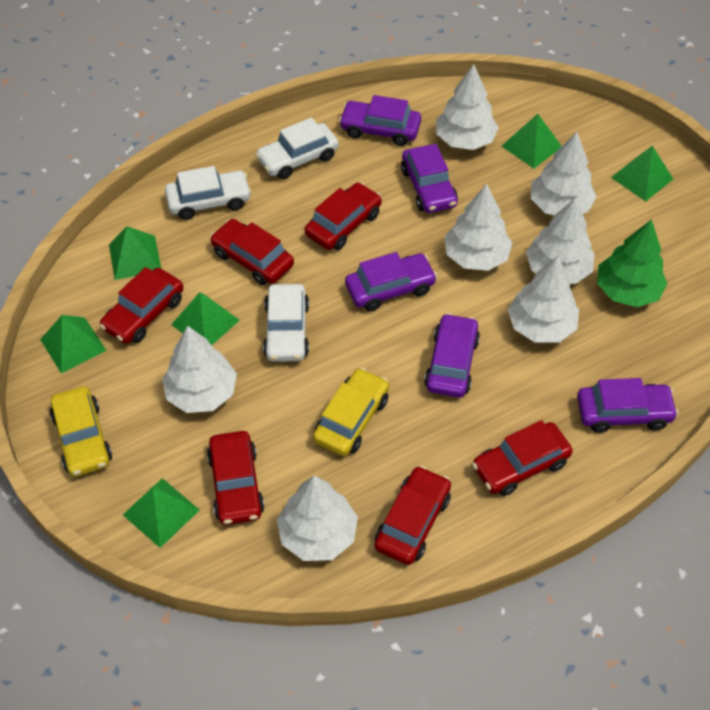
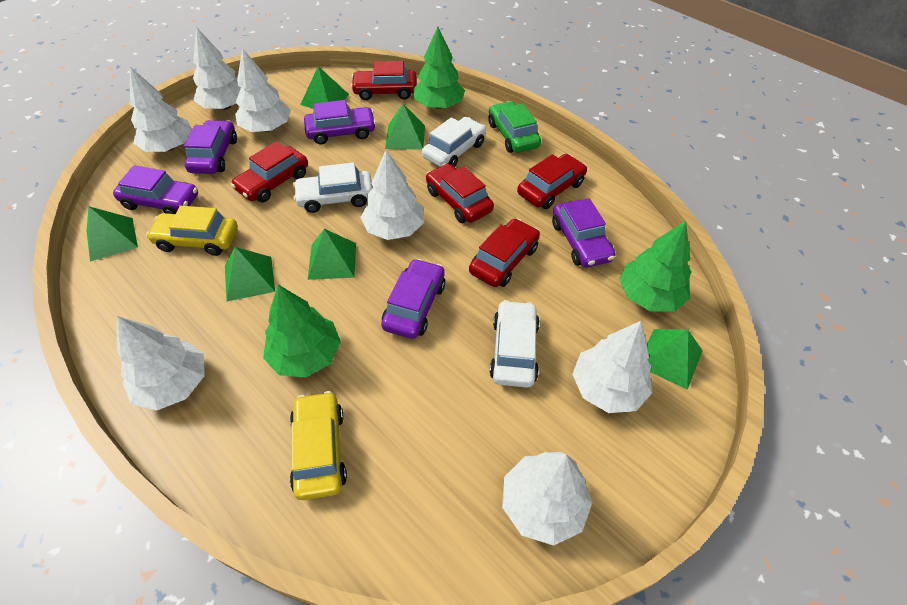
green car: 0 -> 1
green tree: 1 -> 3
red car: 6 -> 5

